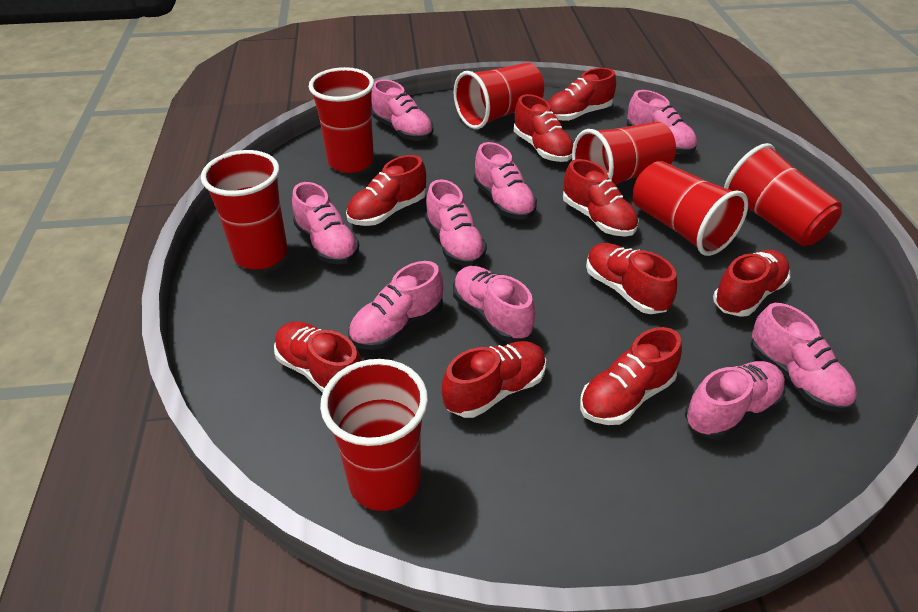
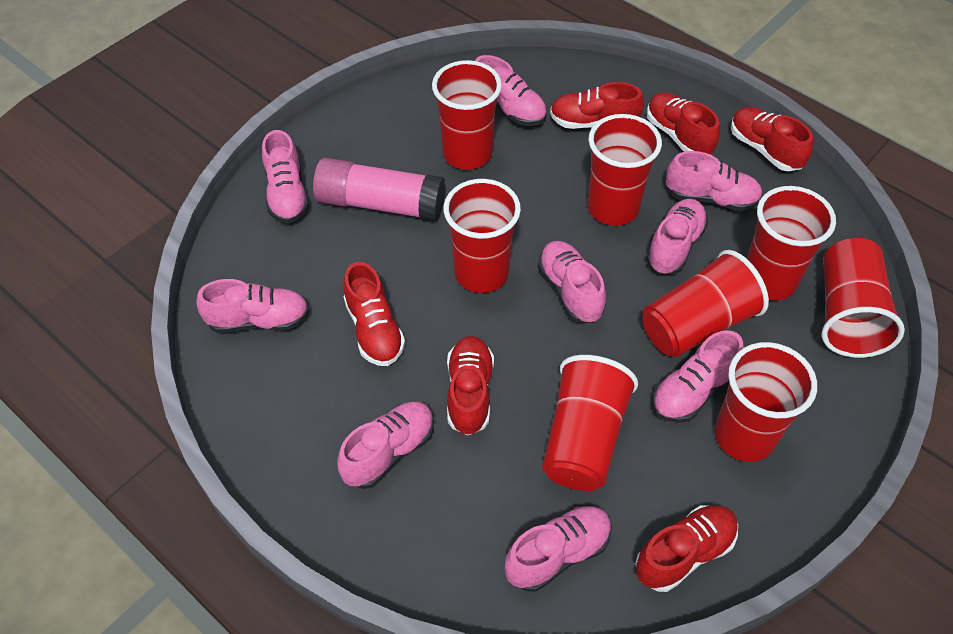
pink glue stick: 0 -> 1
red cup: 7 -> 8
red shoe: 9 -> 6

